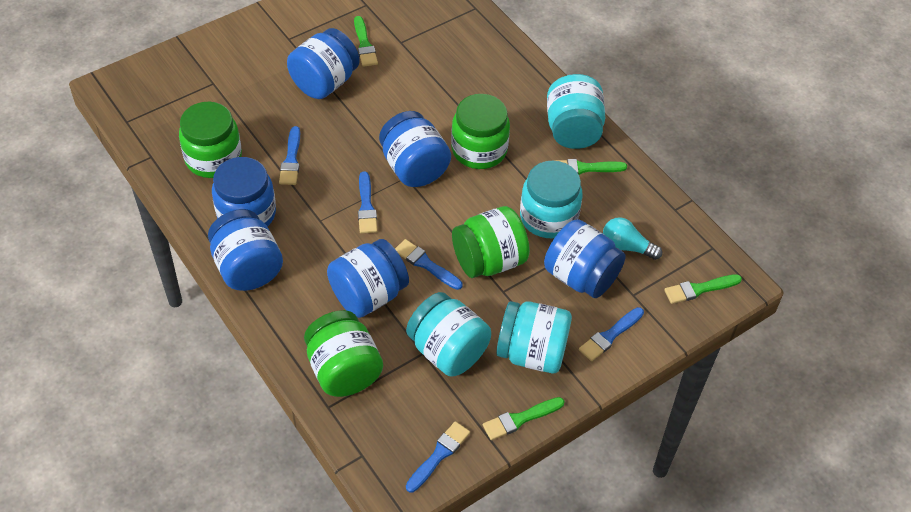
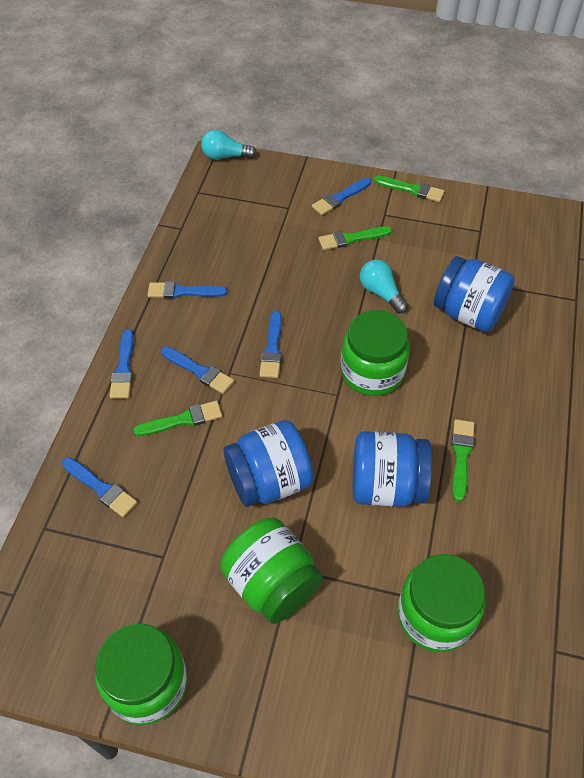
blue brush: 5 -> 6
blue jar: 6 -> 3
turquoise jar: 4 -> 0
turquoise light bulb: 1 -> 2

